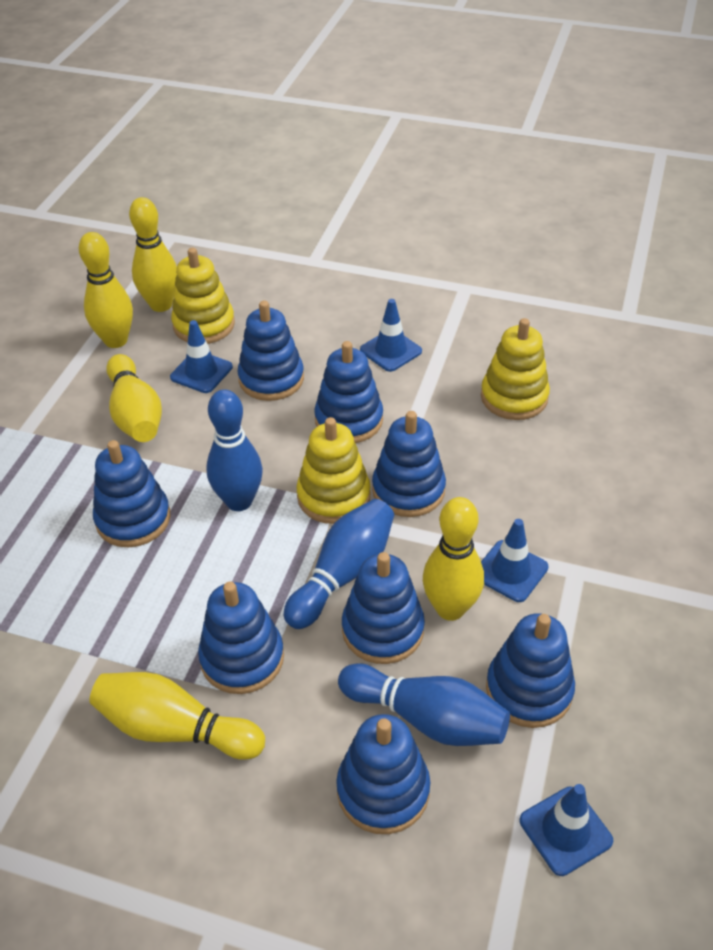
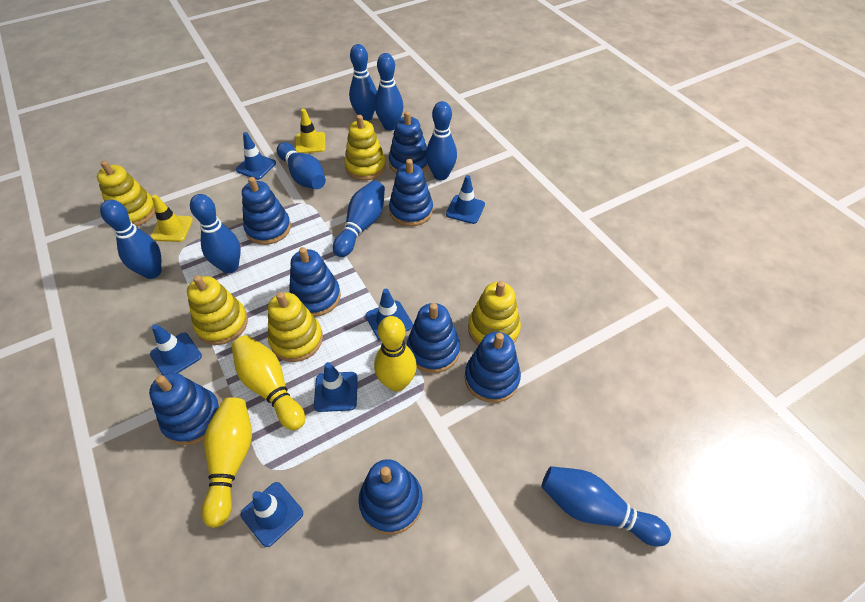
blue bowling pin: 3 -> 8
blue traffic cone: 4 -> 6
yellow bowling pin: 5 -> 3
yellow stacking toy: 3 -> 5
yellow traffic cone: 0 -> 2

